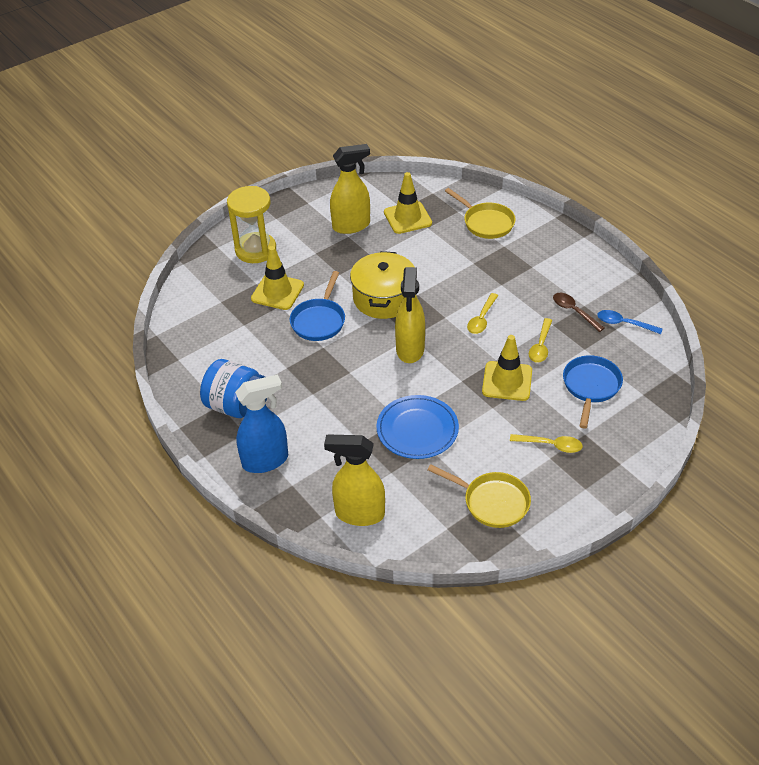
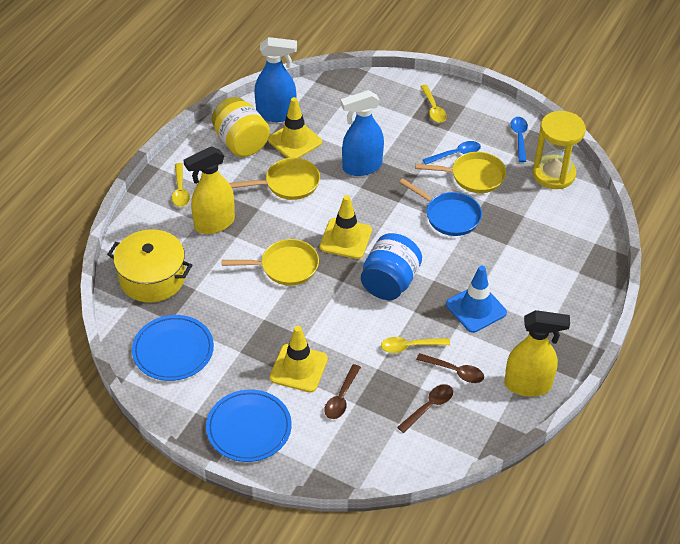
blue pan: 2 -> 1
blue plate: 1 -> 2
blue spoon: 1 -> 2
blue spray bottle: 1 -> 2
blue traffic cone: 0 -> 1
brown spoon: 1 -> 3
yellow jar: 0 -> 1
yellow pan: 2 -> 3
yellow spray bottle: 3 -> 2

